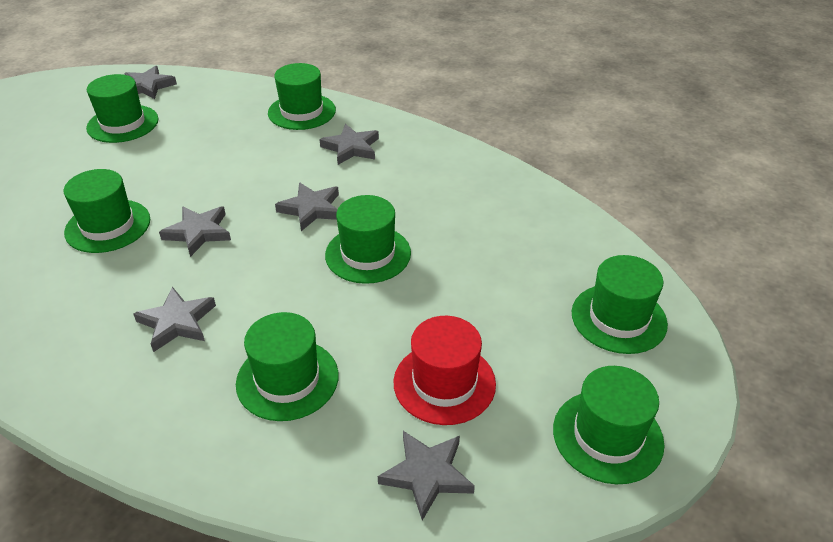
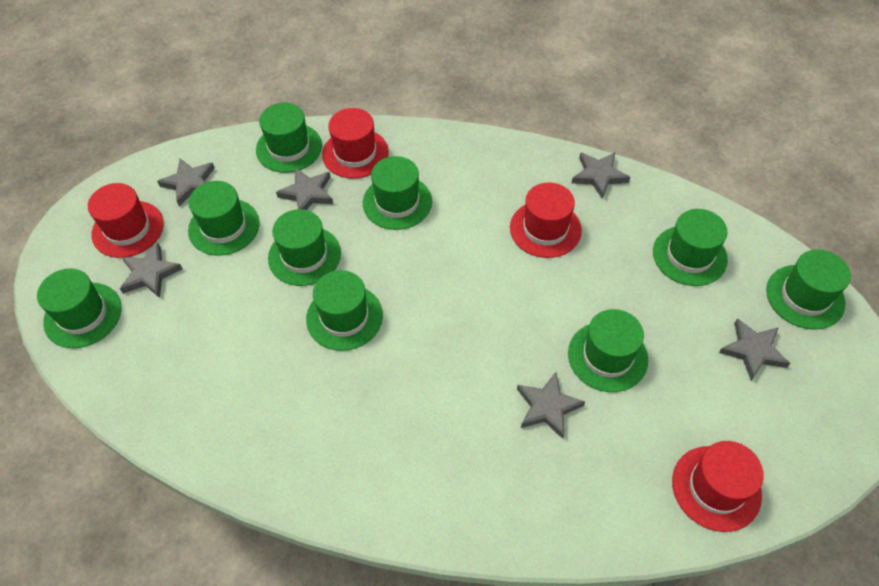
green hat: 7 -> 9
red hat: 1 -> 4

